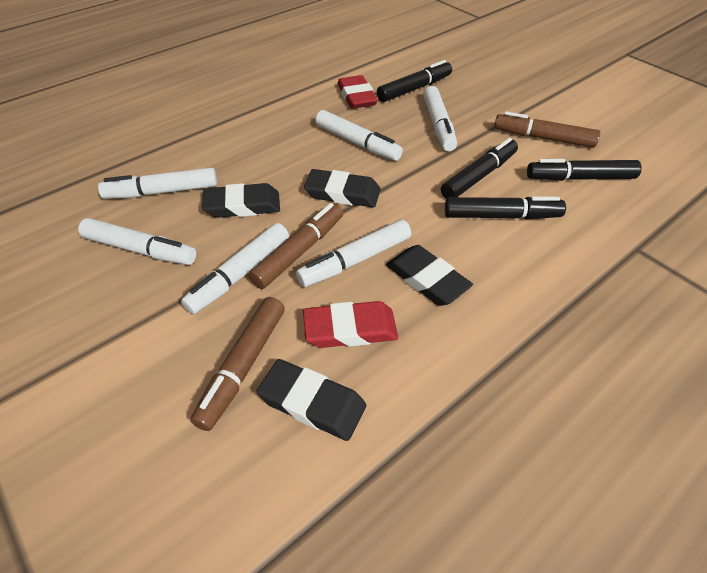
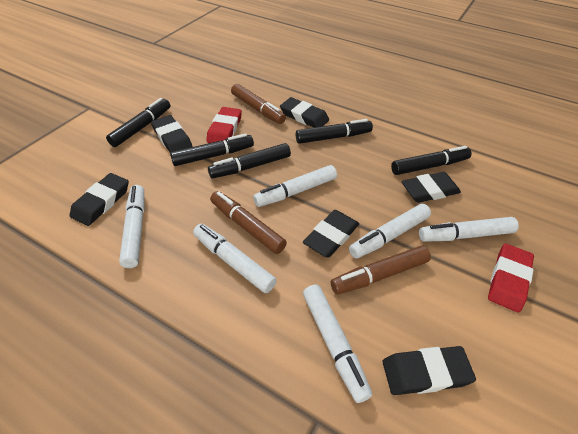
black eraser: 4 -> 6
black marker: 4 -> 5

